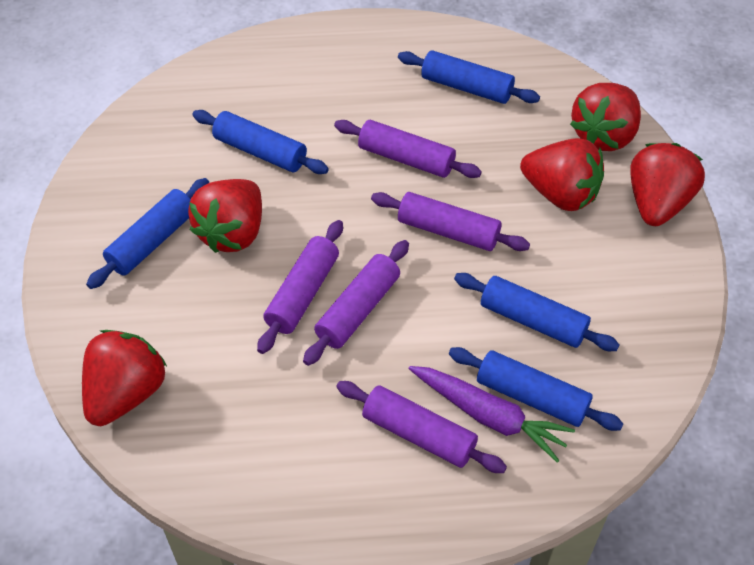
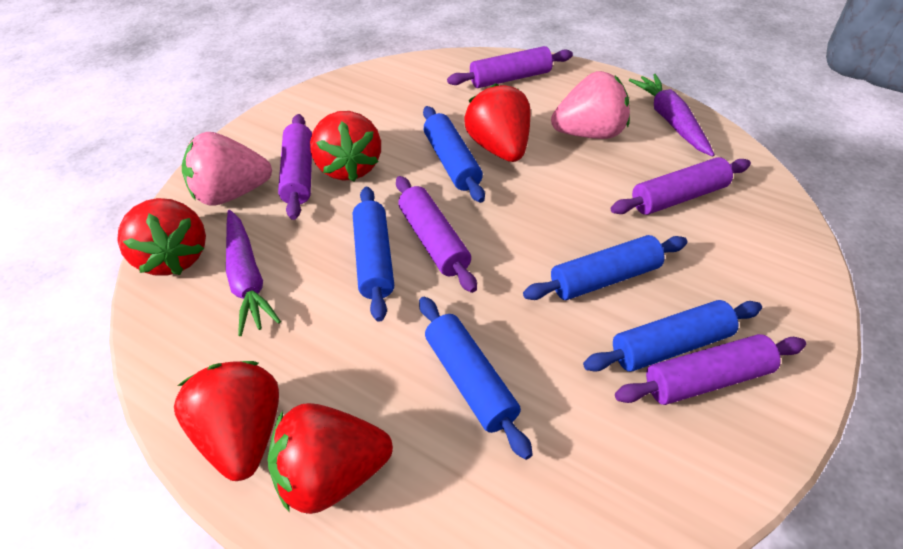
pink strawberry: 0 -> 2
purple carrot: 1 -> 2

